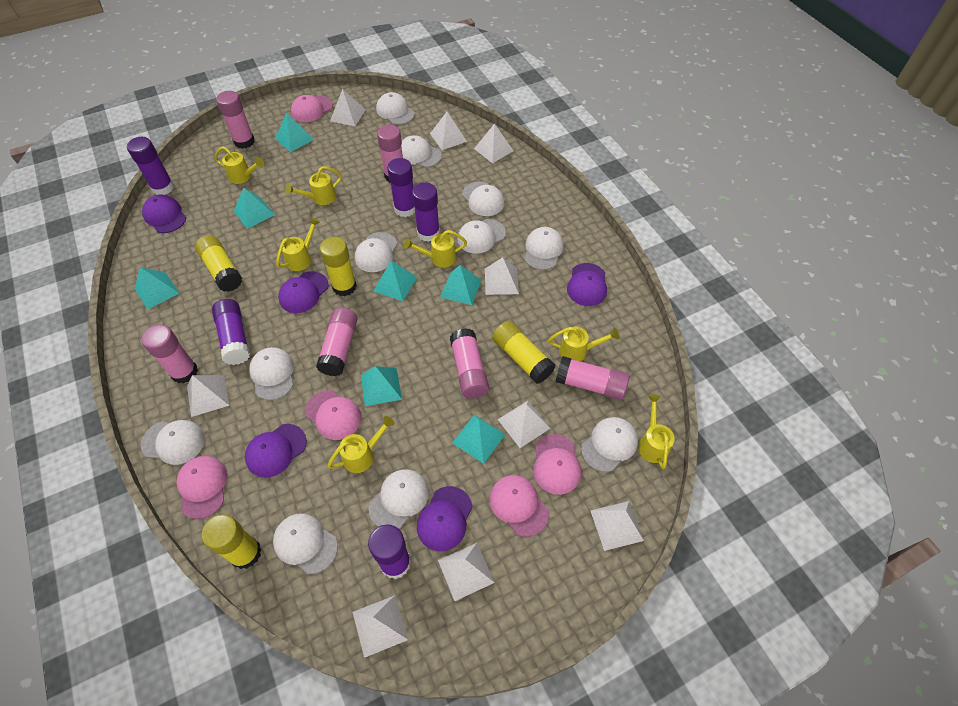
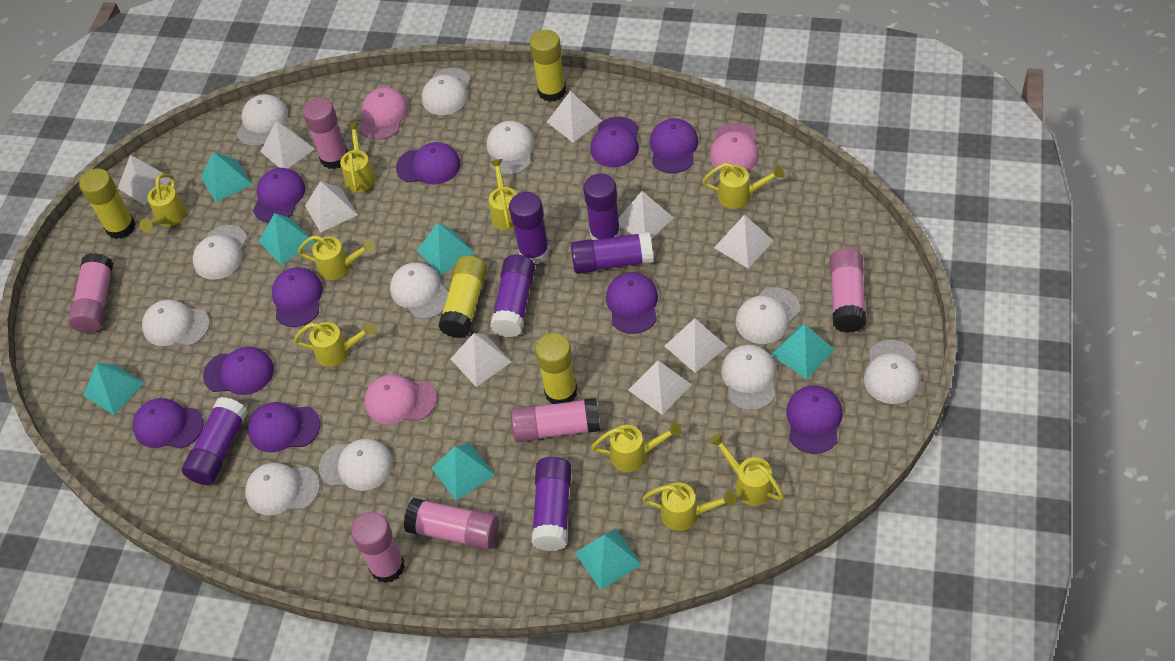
pink cap: 5 -> 3
purple cap: 5 -> 10
purple glue stick: 5 -> 6
yellow watering can: 7 -> 9

